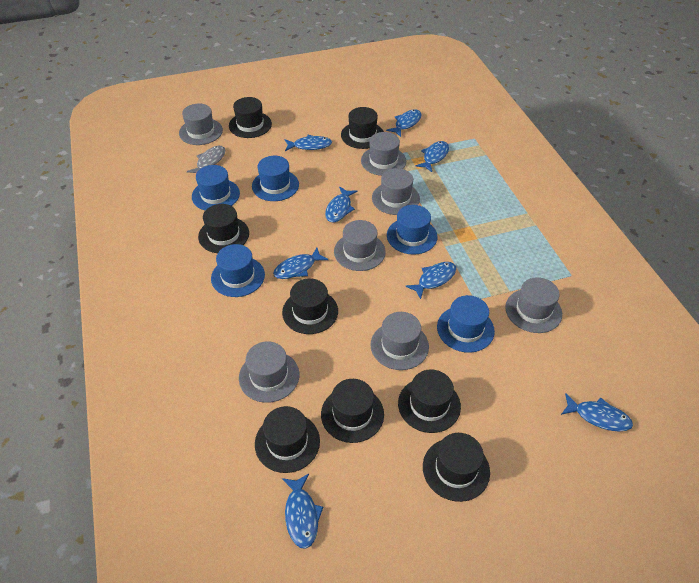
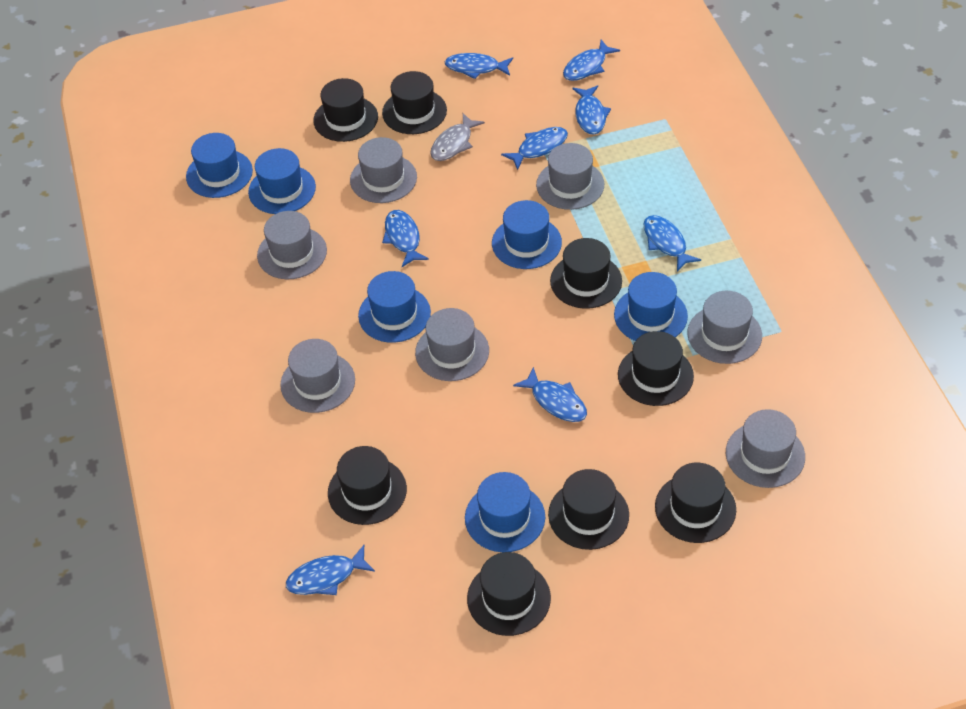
blue hat: 5 -> 6

